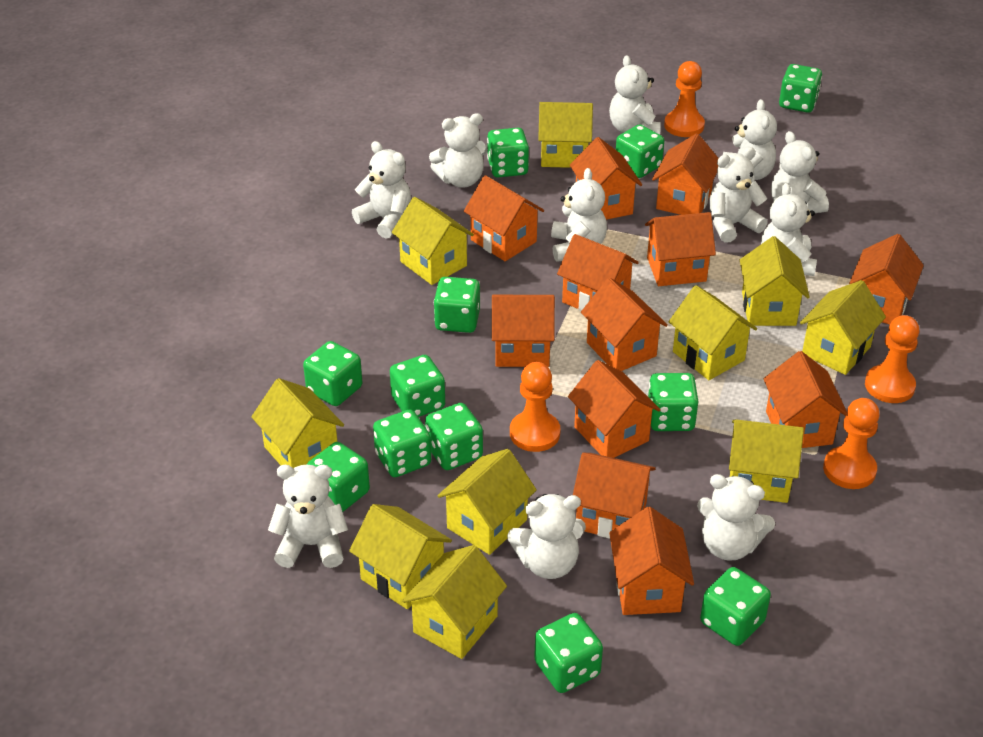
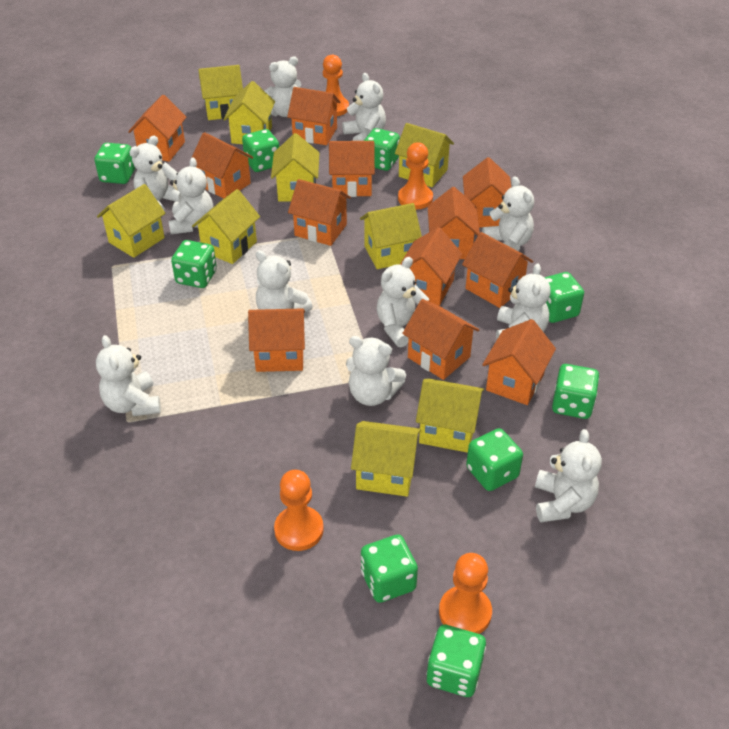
green dice: 12 -> 9
yellow house: 10 -> 9

